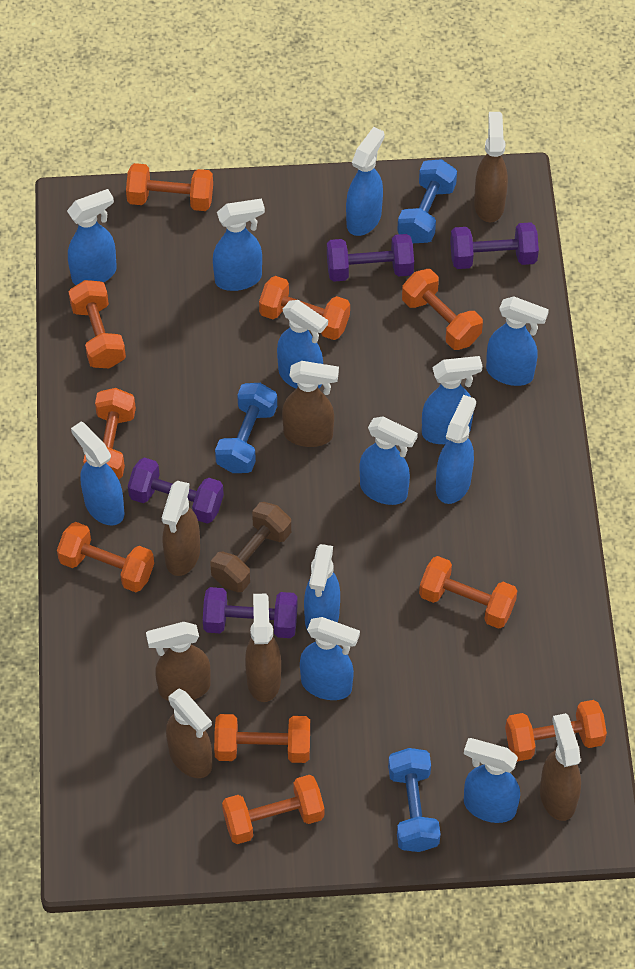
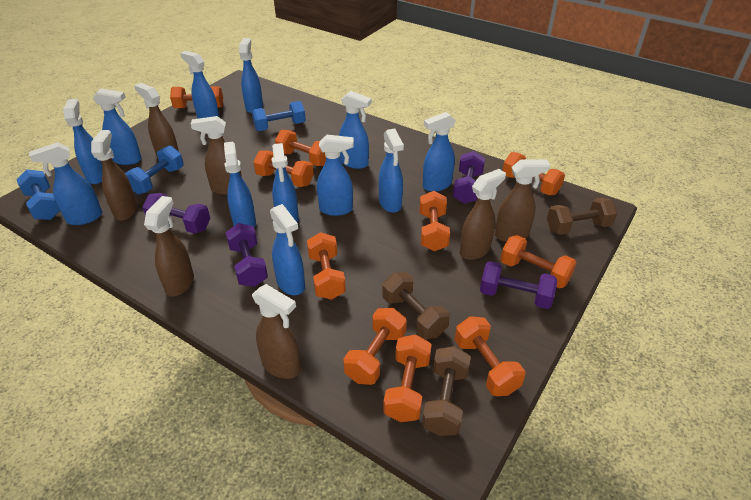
brown dumbbell: 1 -> 3

